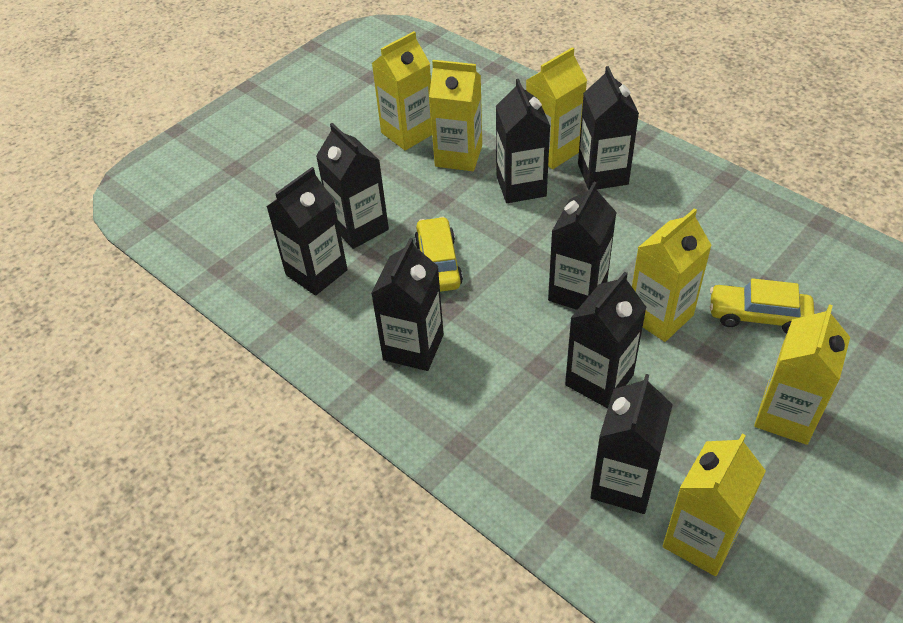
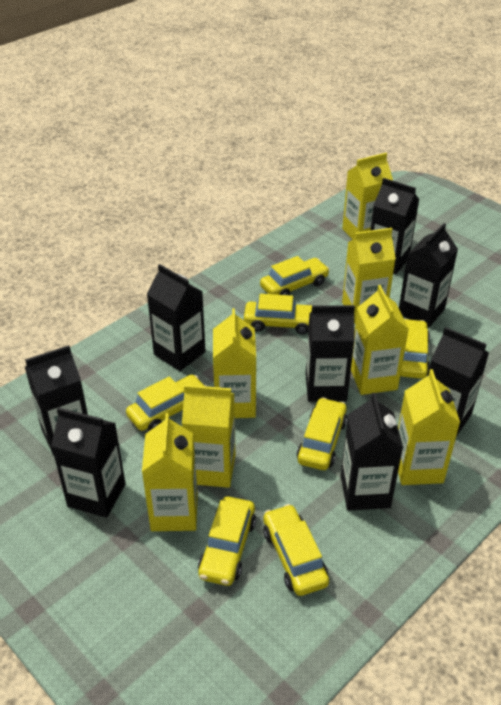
yellow car: 2 -> 7
yellow carton: 6 -> 7

